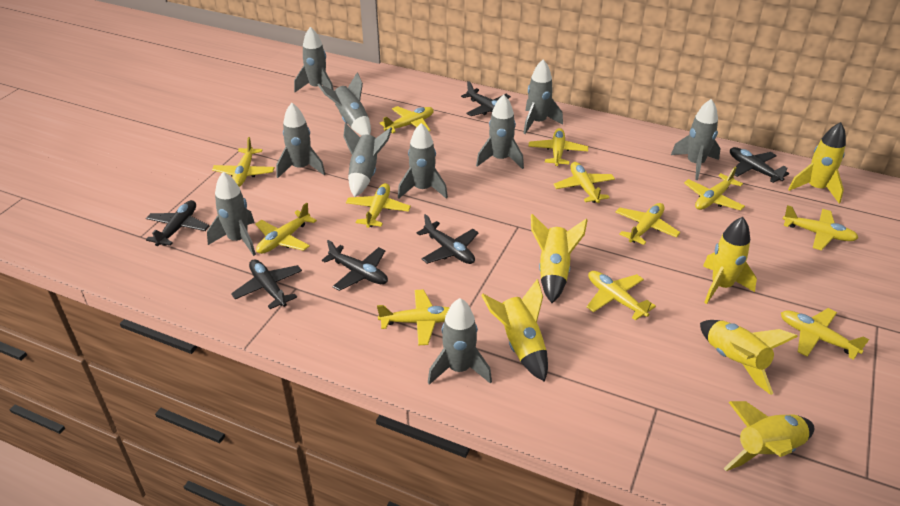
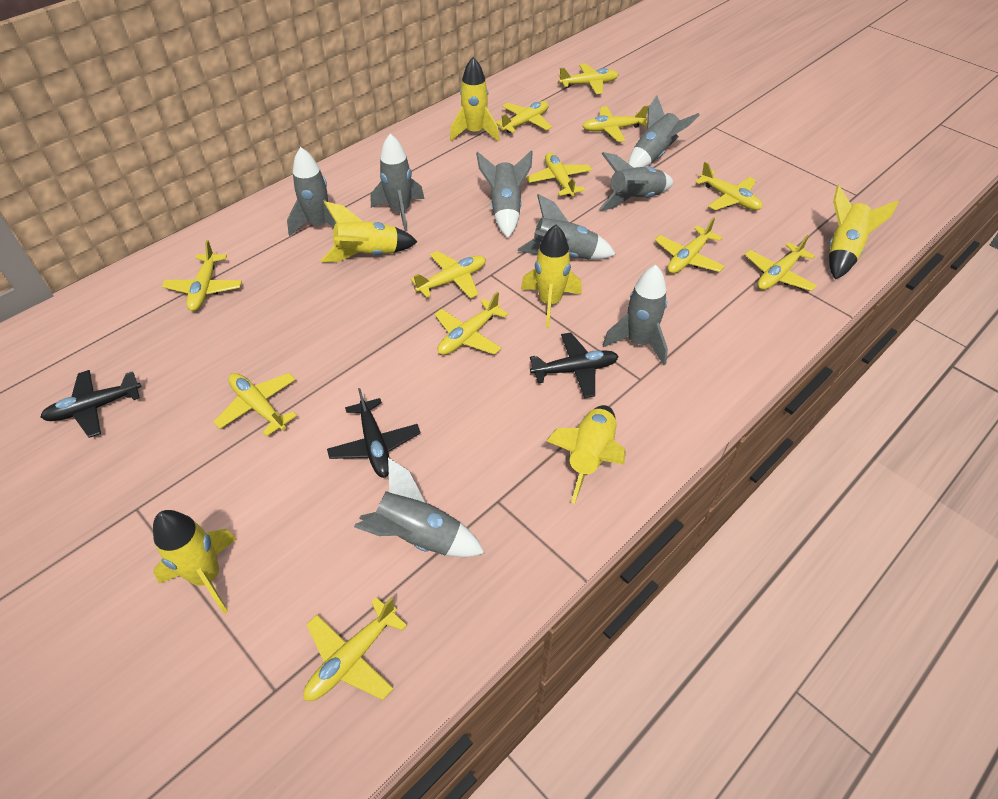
black plane: 6 -> 3
grey rocket: 10 -> 8

